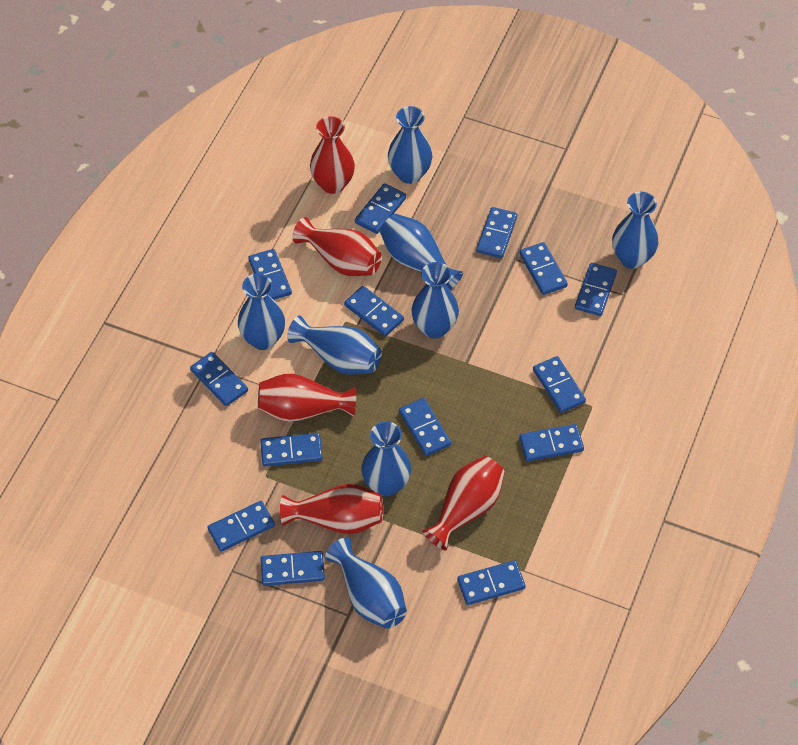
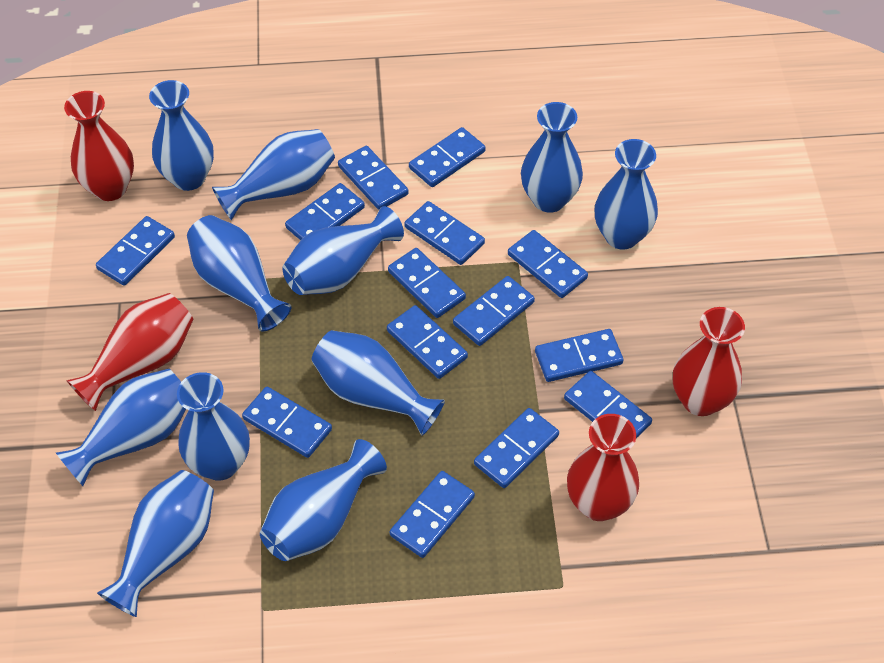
blue vase: 8 -> 11
red vase: 5 -> 4

